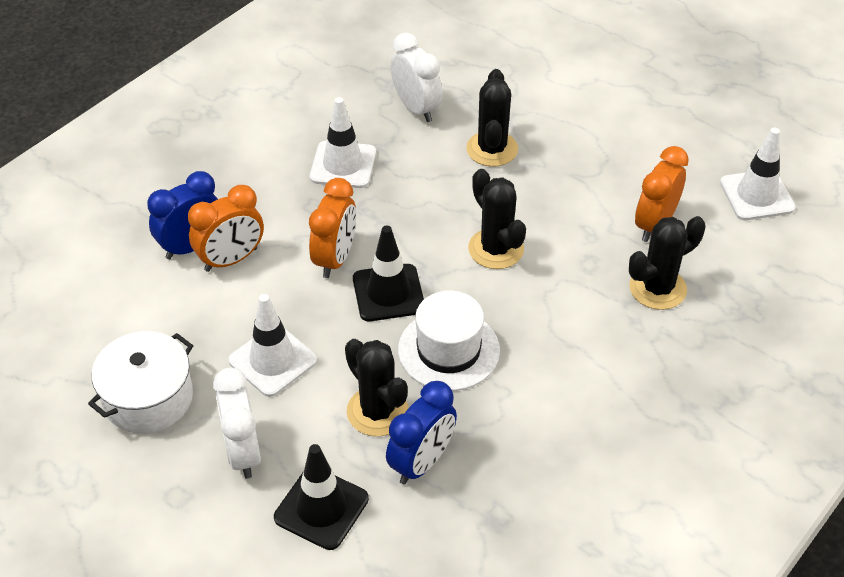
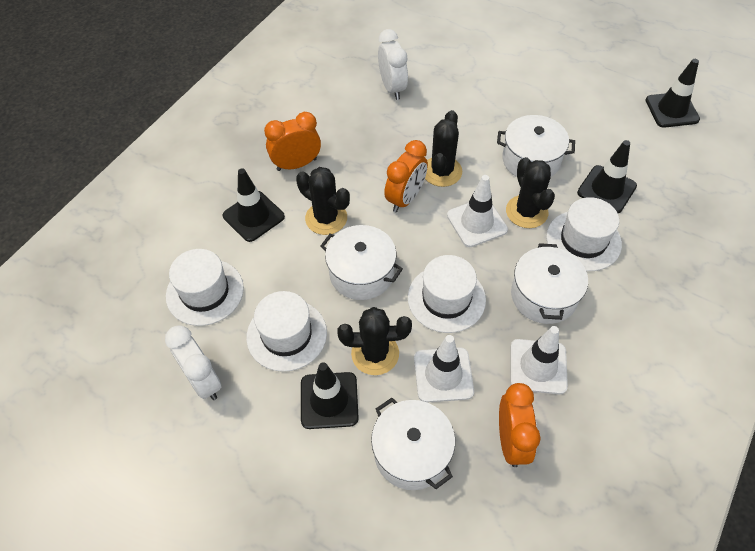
black traffic cone: 2 -> 4
blue clock: 2 -> 0
white hat: 1 -> 4
white pot: 1 -> 4

